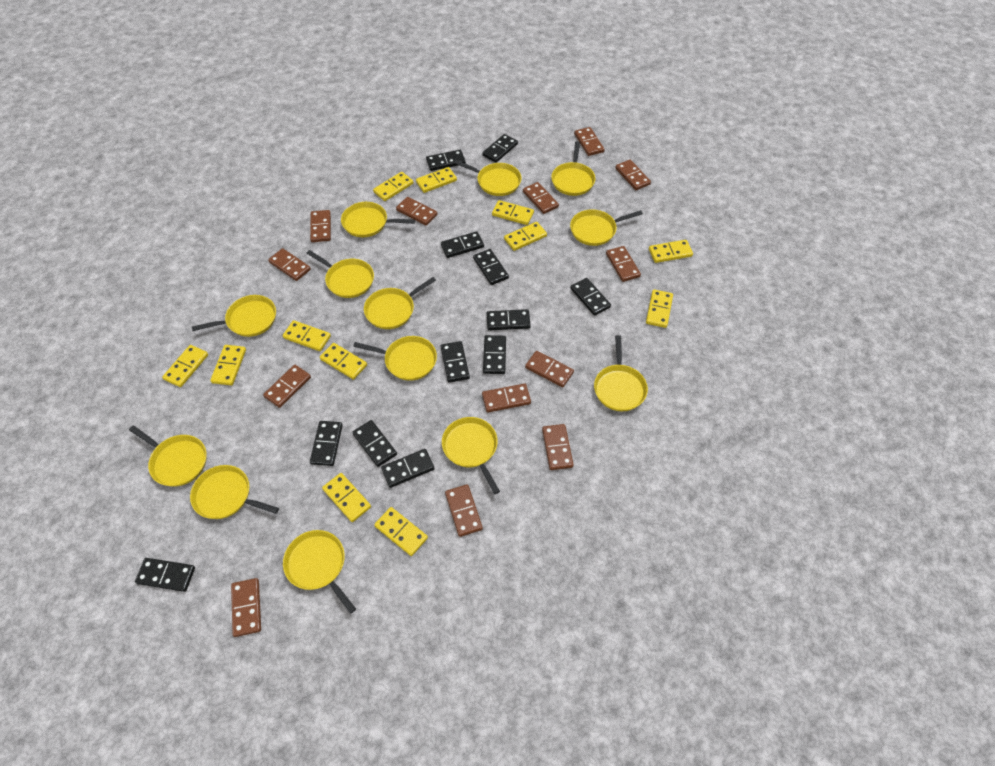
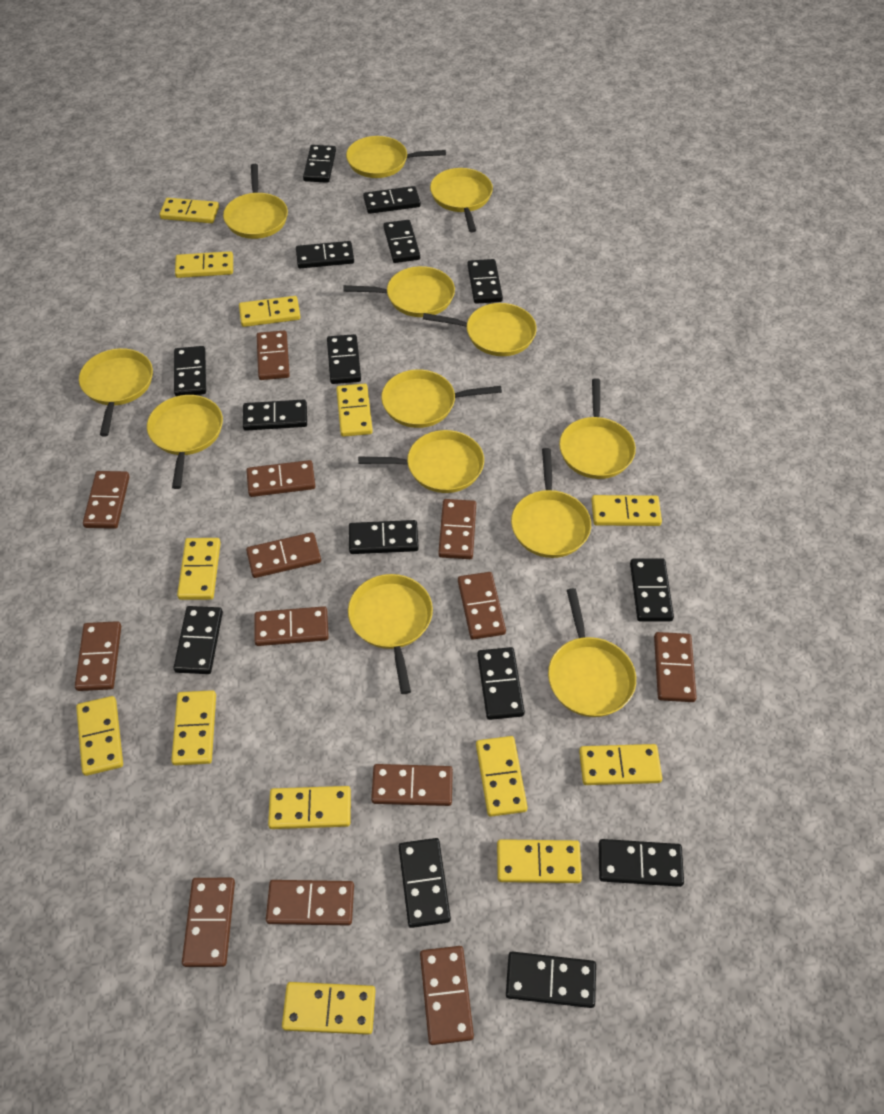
black domino: 12 -> 15
yellow domino: 12 -> 13

